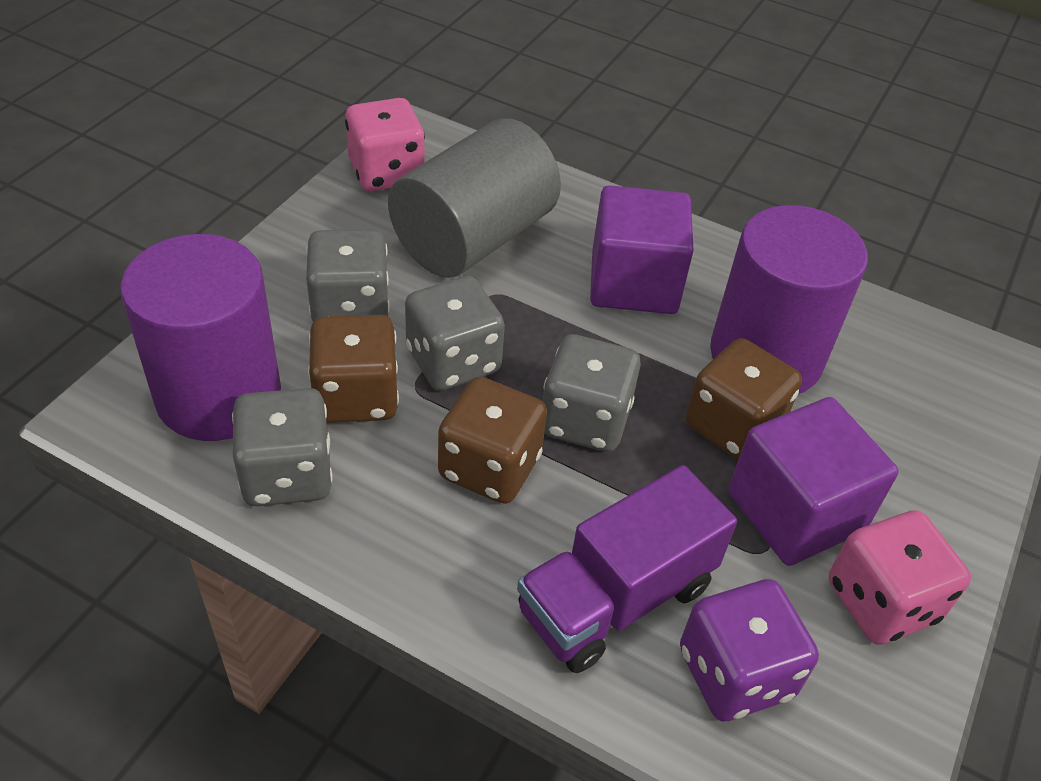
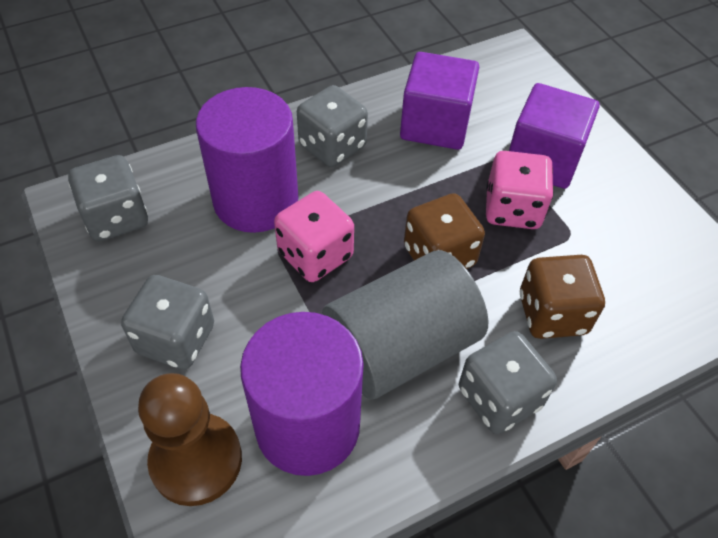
brown dice: 3 -> 2
brown pawn: 0 -> 1
purple dice: 1 -> 0
purple truck: 1 -> 0

